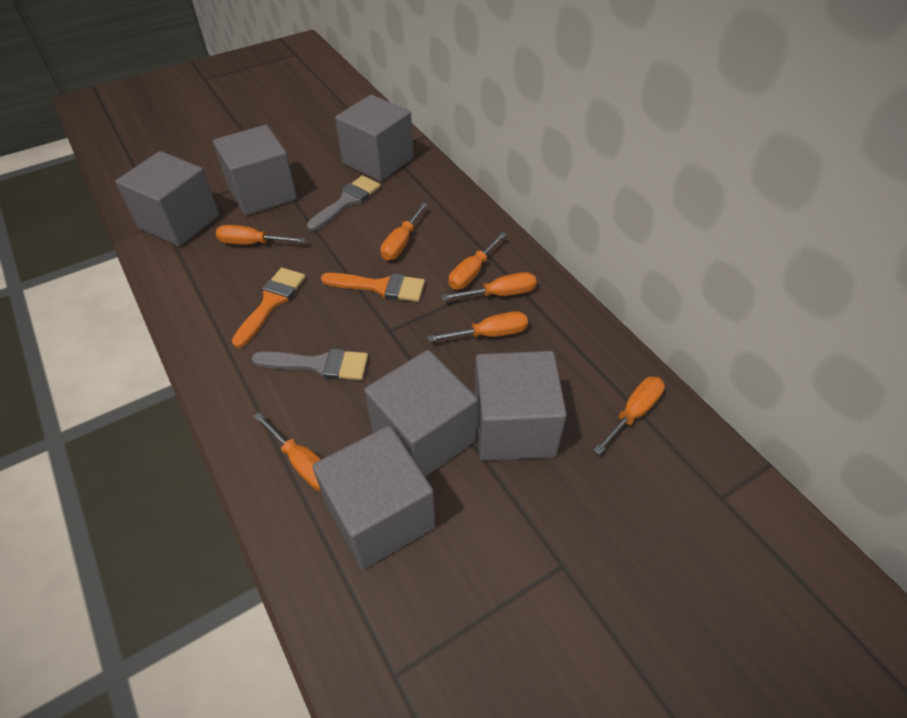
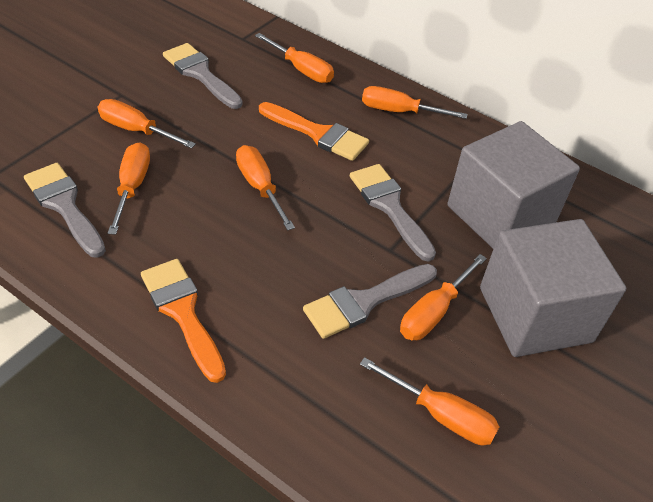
grey brush: 2 -> 4
grey cube: 6 -> 2

